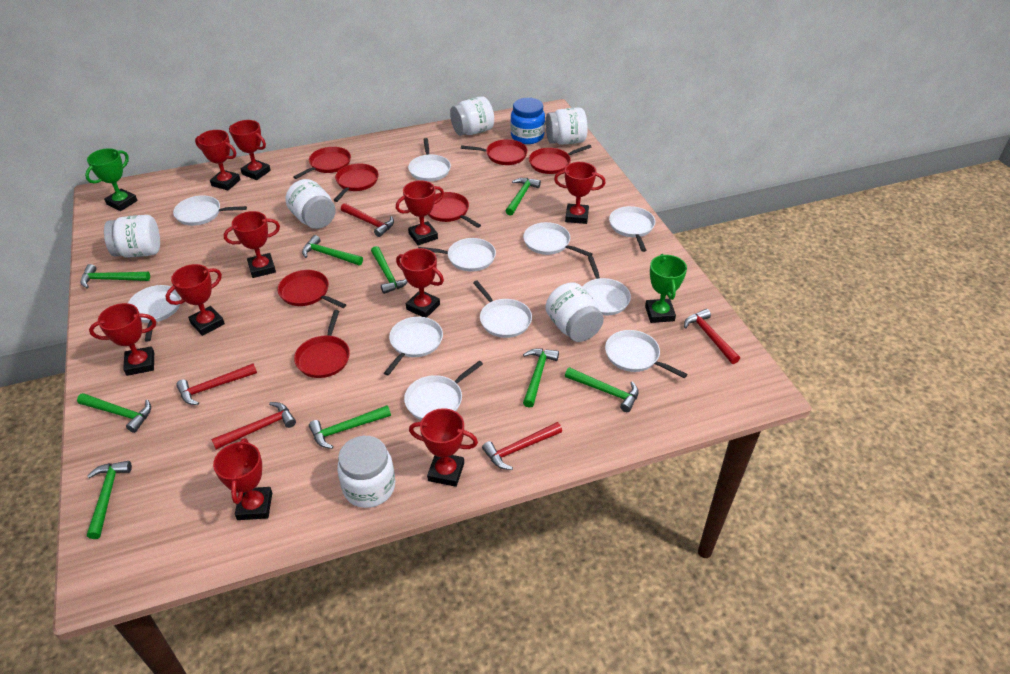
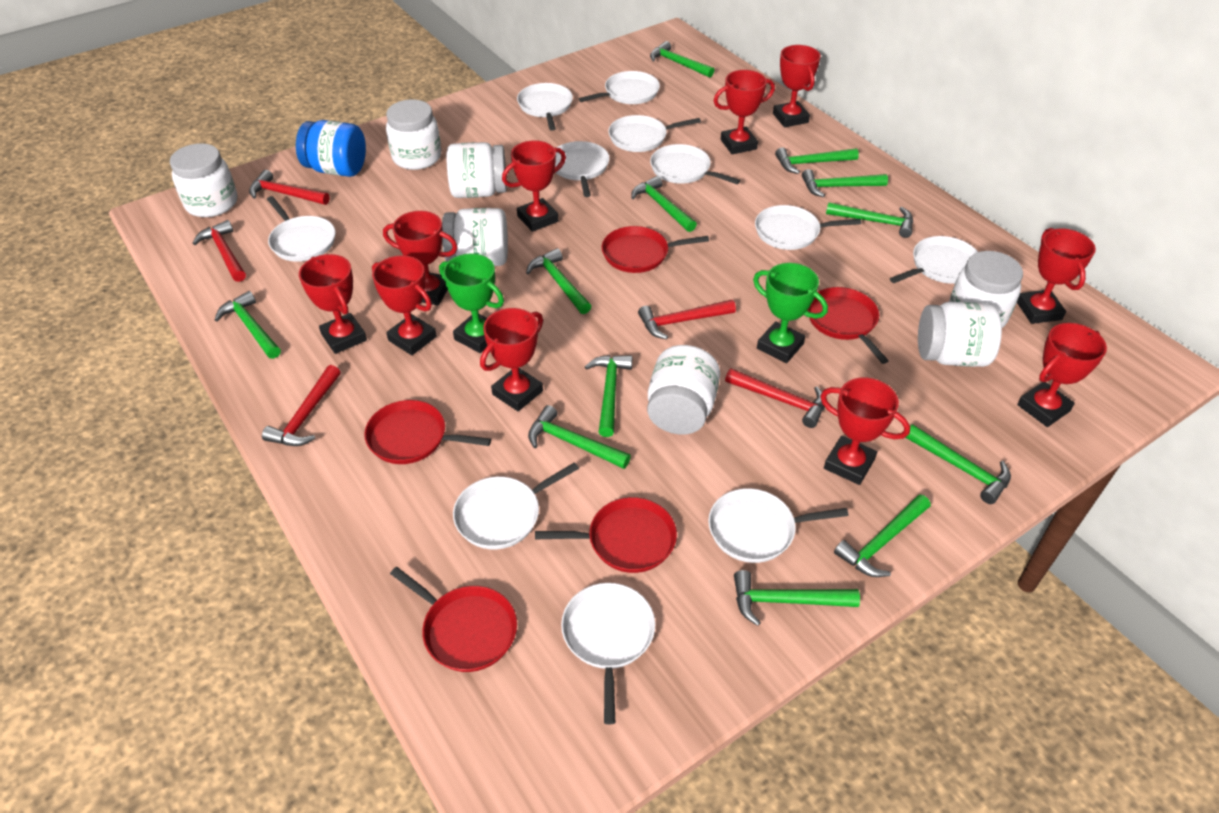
green hammer: 9 -> 12
red pan: 7 -> 5
white jar: 6 -> 7

